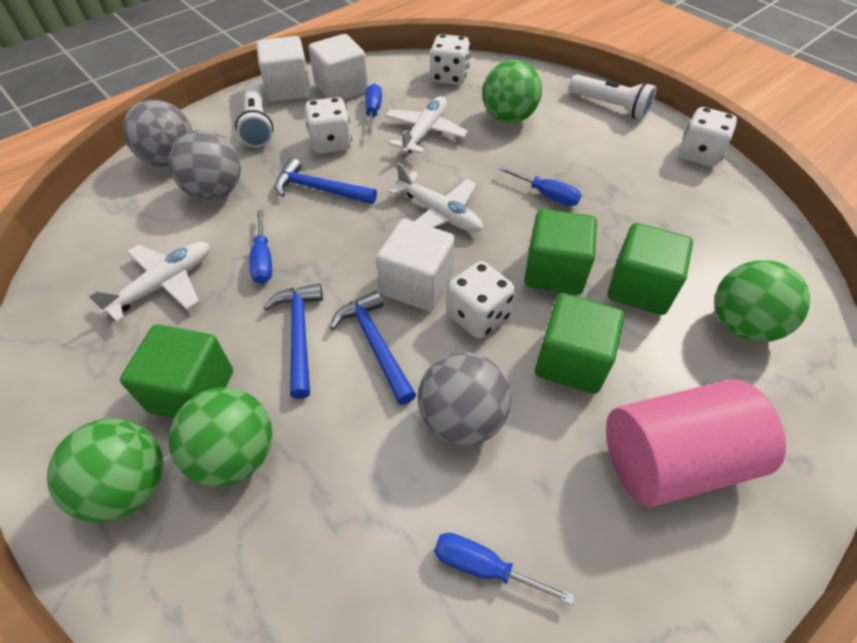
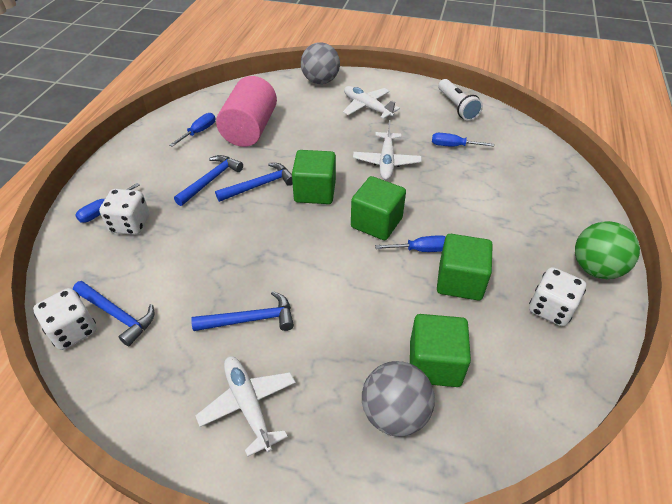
blue hammer: 3 -> 4
green ball: 4 -> 1
grey ball: 3 -> 2
white cube: 3 -> 0
white dice: 4 -> 3
white flashlight: 2 -> 1

